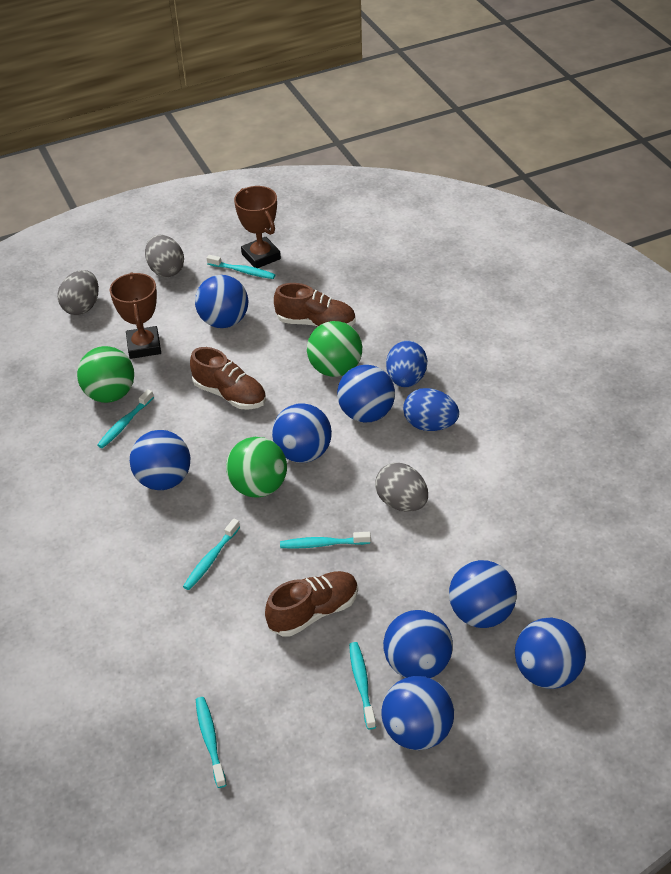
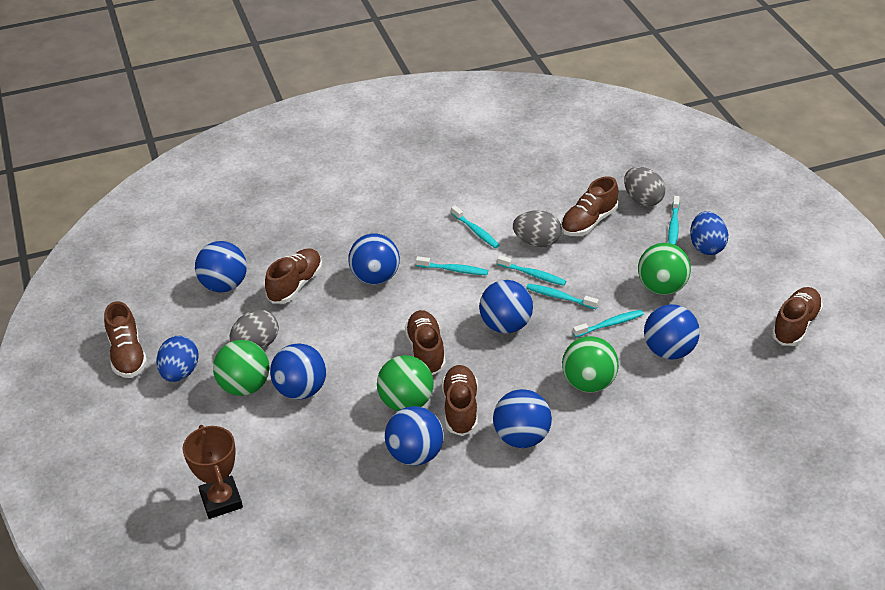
blue ball: 8 -> 7
brown shoe: 3 -> 6
brown trophy: 2 -> 1
green ball: 3 -> 4

